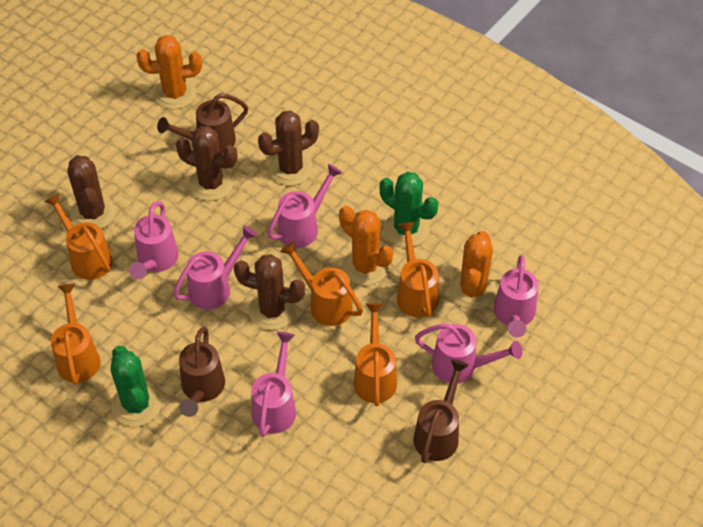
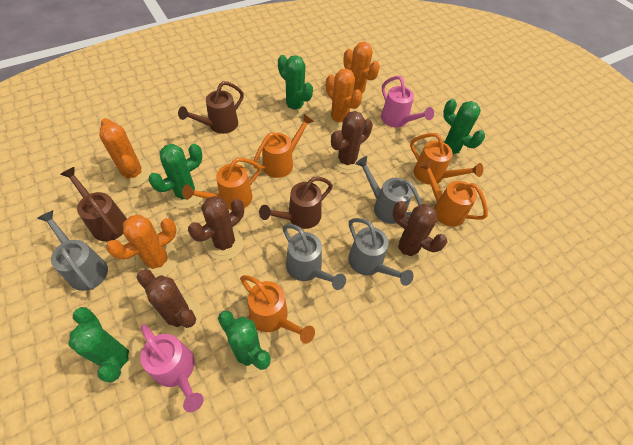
green cactus: 2 -> 5
grey watering can: 0 -> 4
orange cactus: 3 -> 4
pink watering can: 6 -> 2

